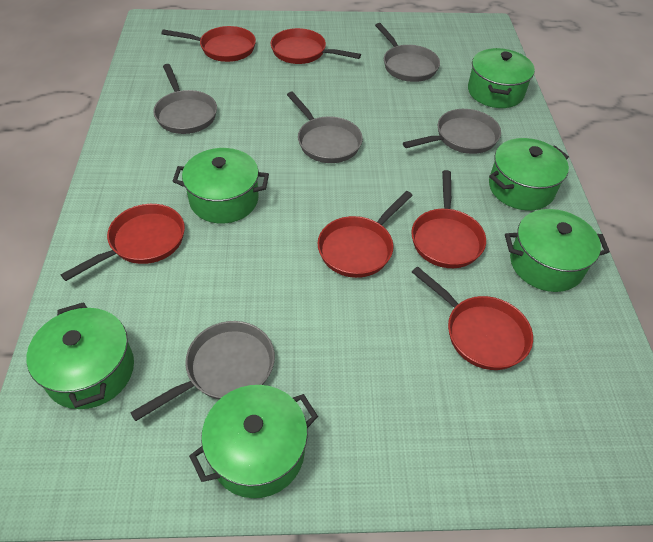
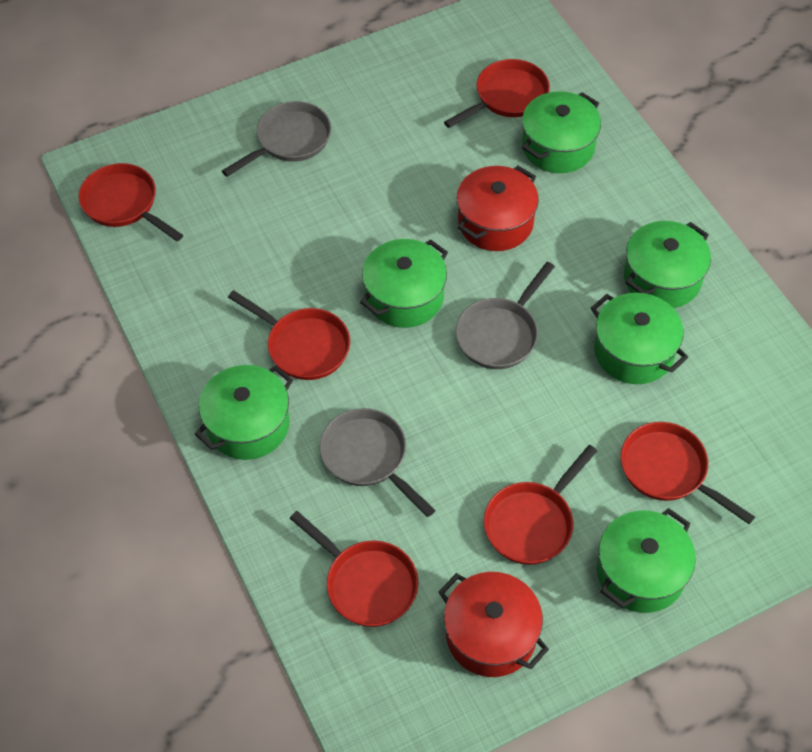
grey pan: 5 -> 3
red pot: 0 -> 2

